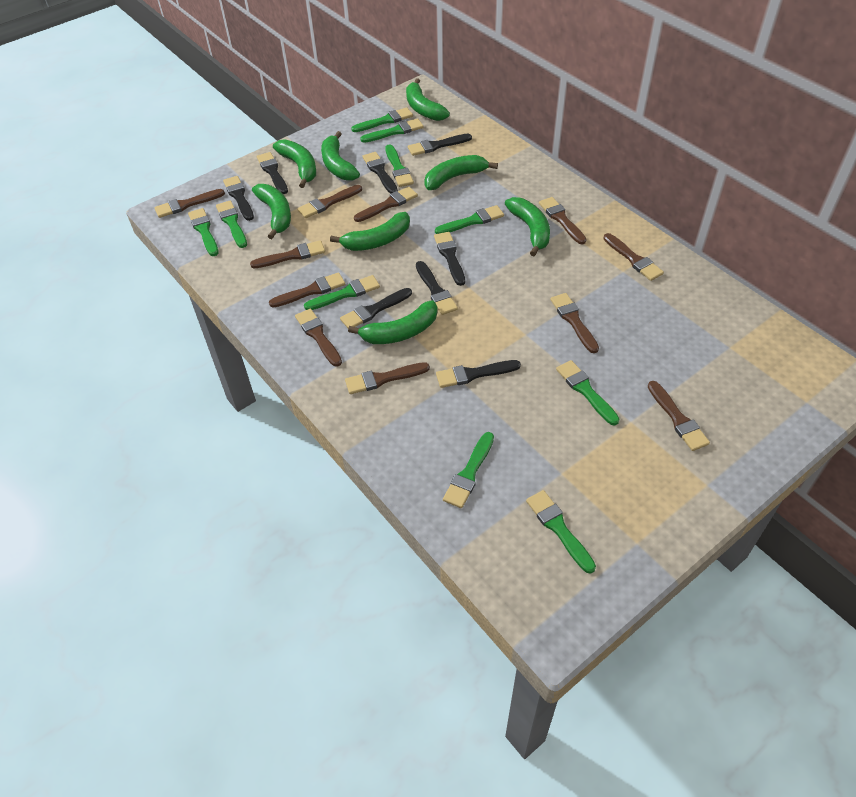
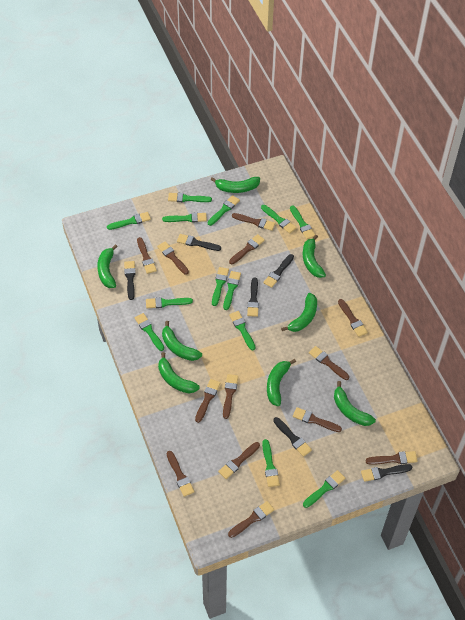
black brush: 8 -> 6
brown brush: 11 -> 13
green brush: 10 -> 13

